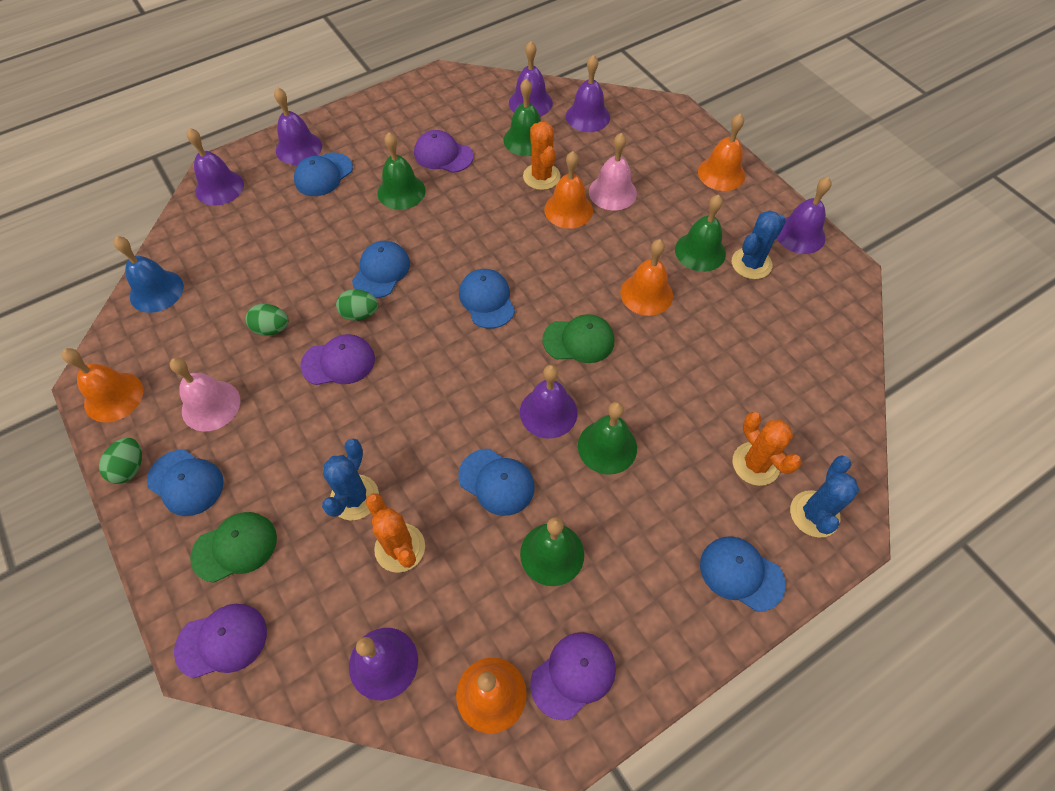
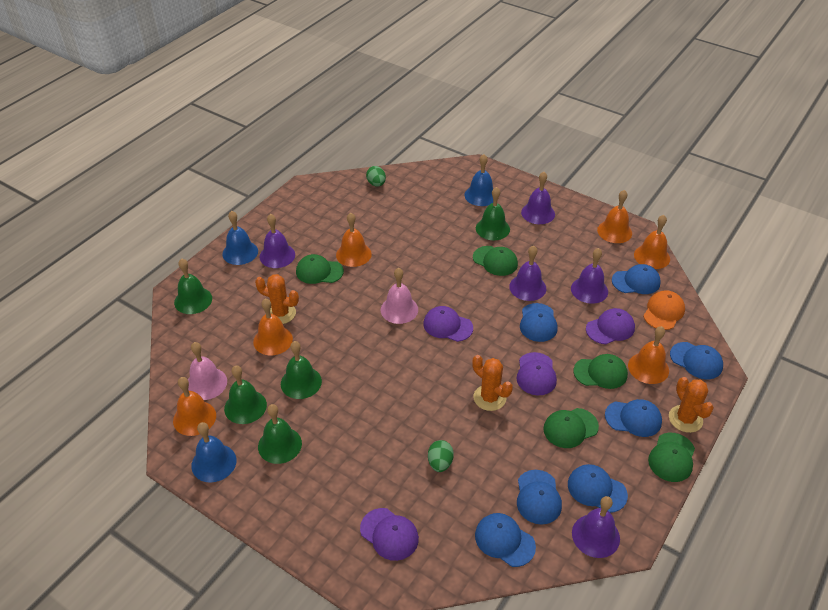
blue bell: 1 -> 3
blue cactus: 3 -> 0
blue cap: 6 -> 7
green cap: 2 -> 5
green egg: 3 -> 2
orange bell: 5 -> 6
orange cap: 0 -> 1
purple bell: 7 -> 5

